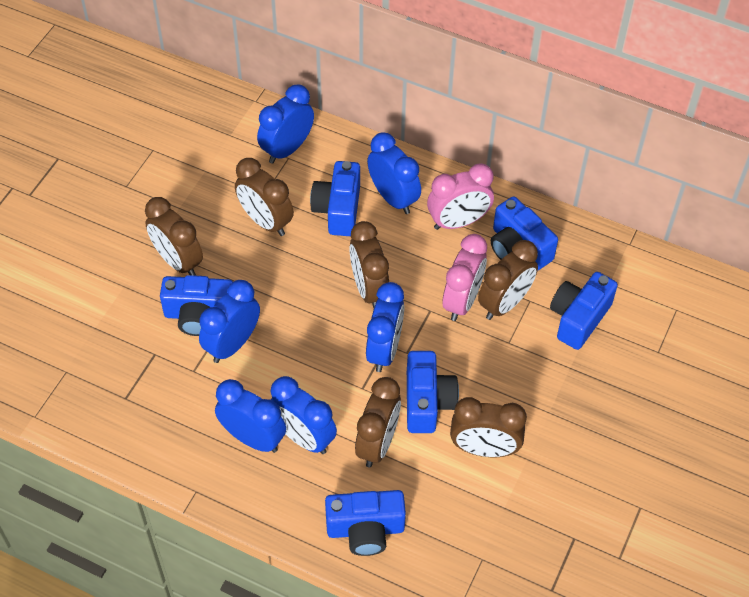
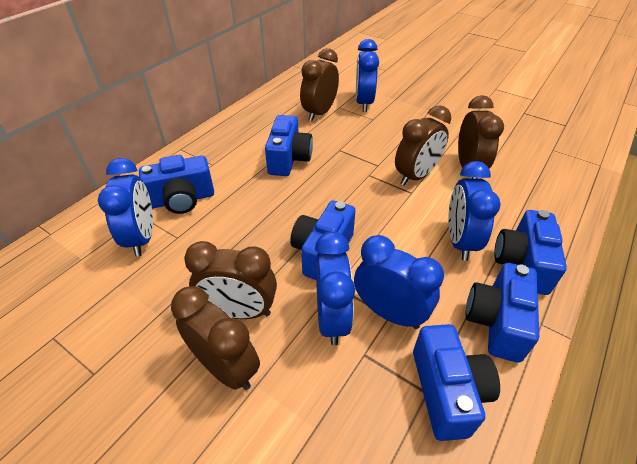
blue clock: 6 -> 5
brown clock: 6 -> 5
pink clock: 2 -> 0

